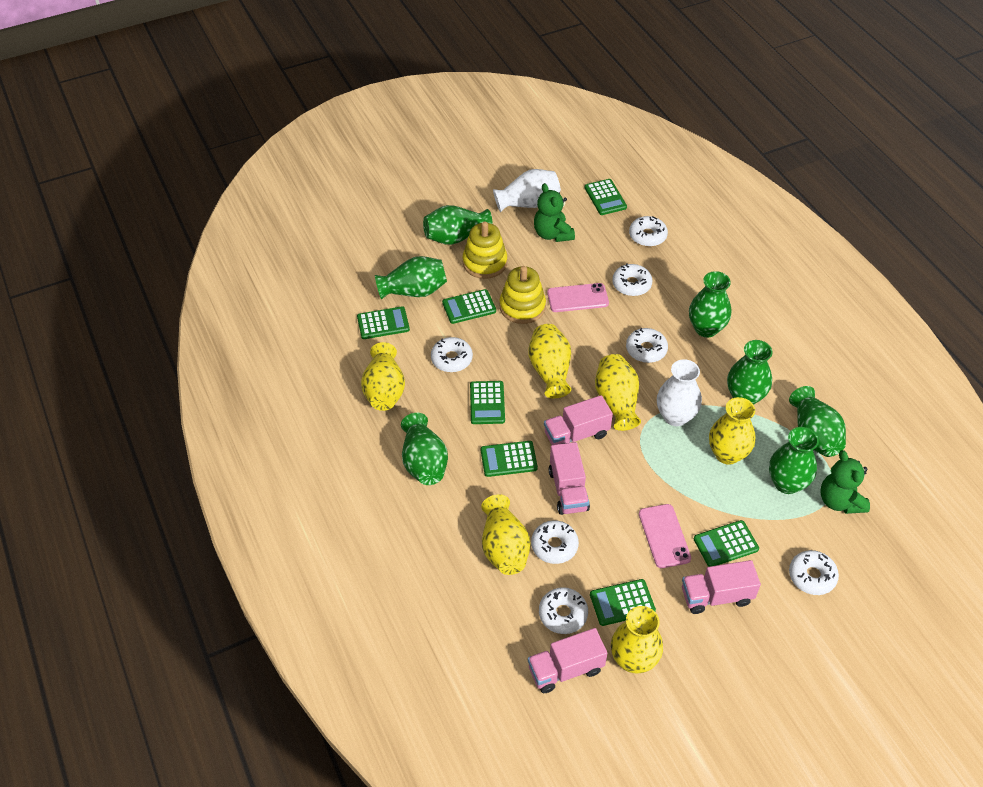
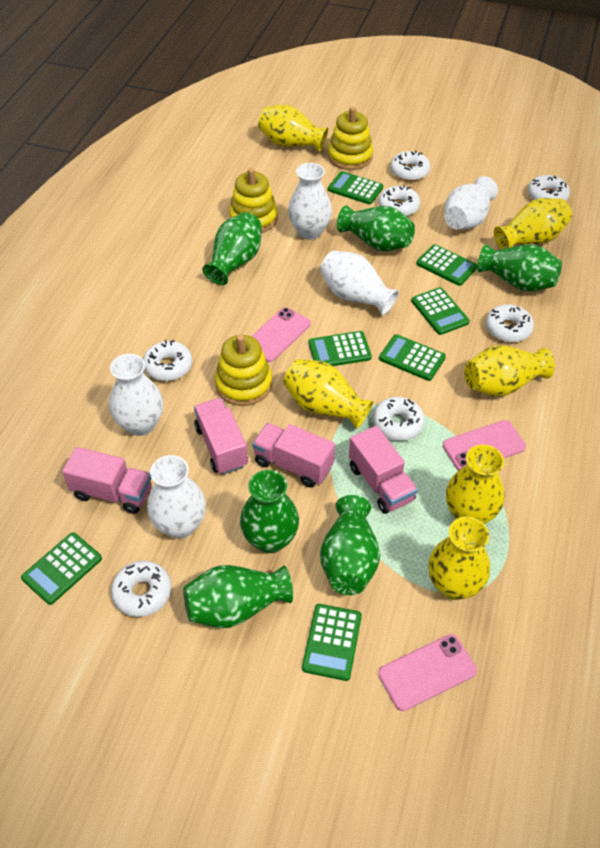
green teddy bear: 2 -> 0
green vase: 7 -> 6
pink phone: 2 -> 3
white vase: 2 -> 5
yellow stacking toy: 2 -> 3

